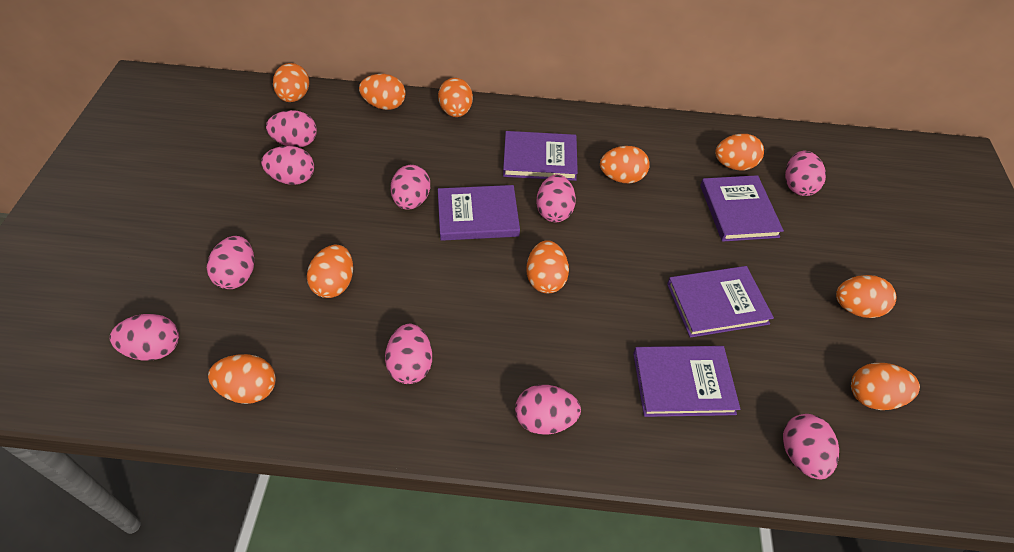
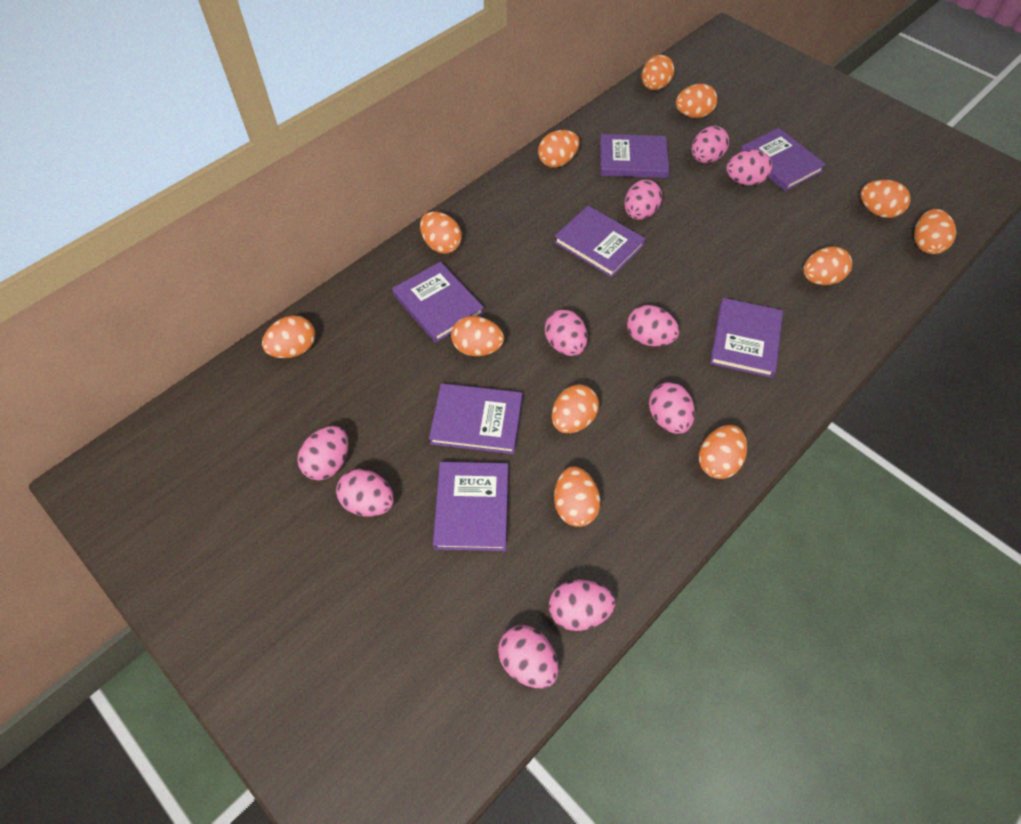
orange egg: 10 -> 12
purple book: 5 -> 7

